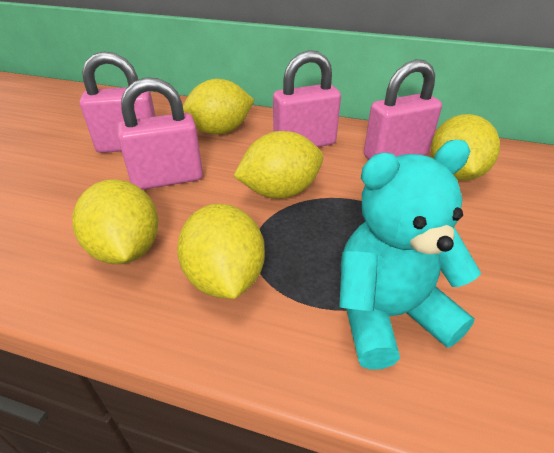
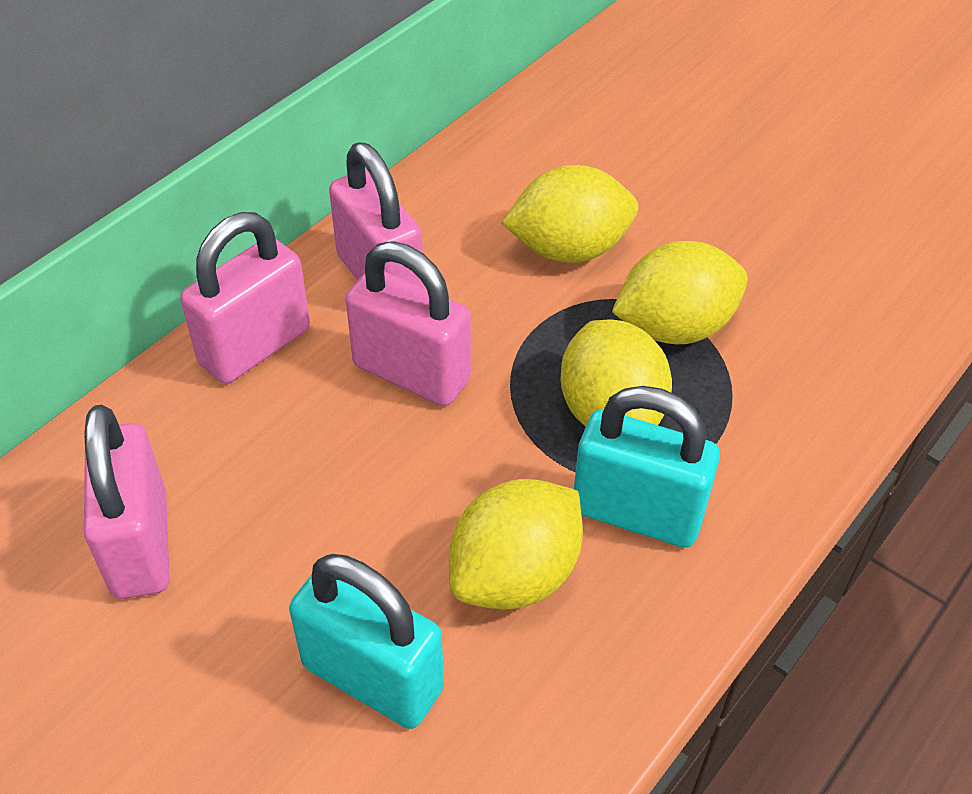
turquoise padlock: 0 -> 2
turquoise teddy bear: 1 -> 0
yellow lemon: 5 -> 4

